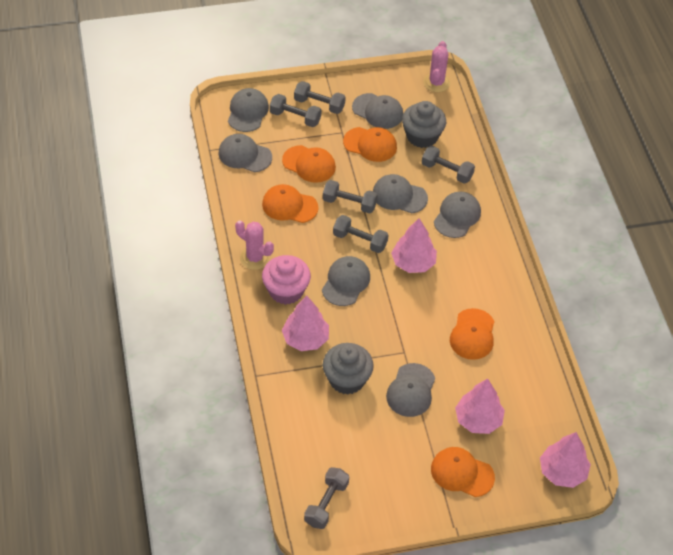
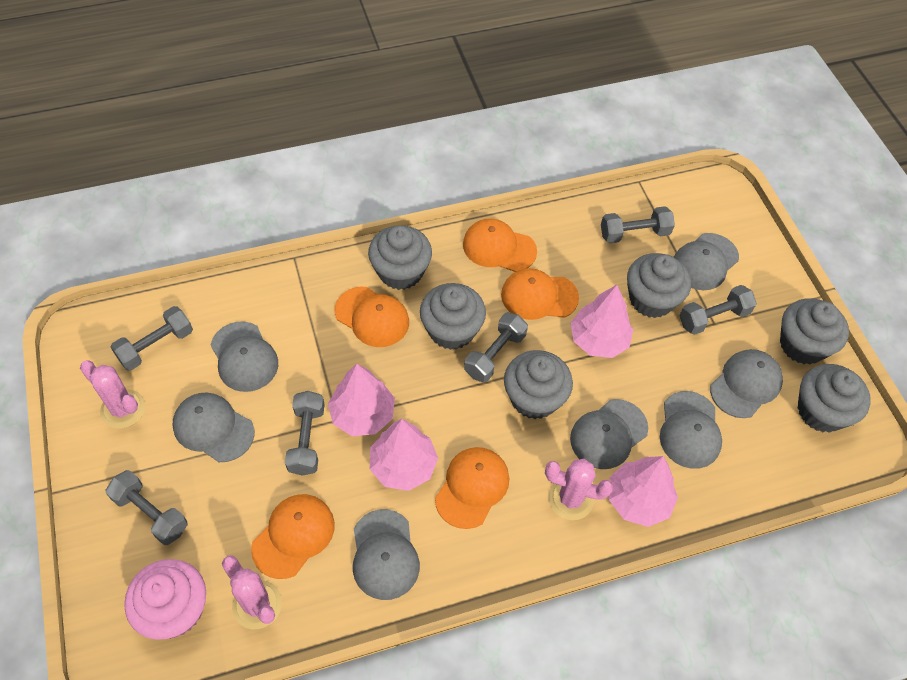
grey cupcake: 2 -> 6
pink cactus: 2 -> 3

